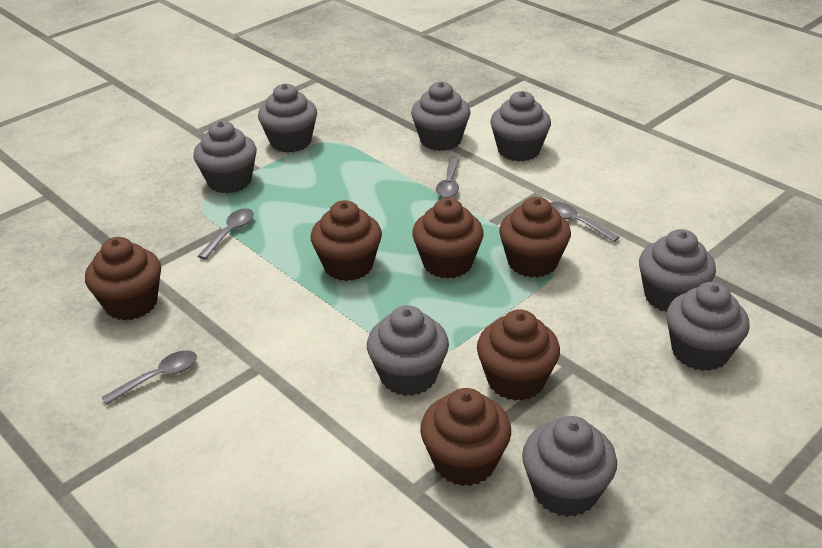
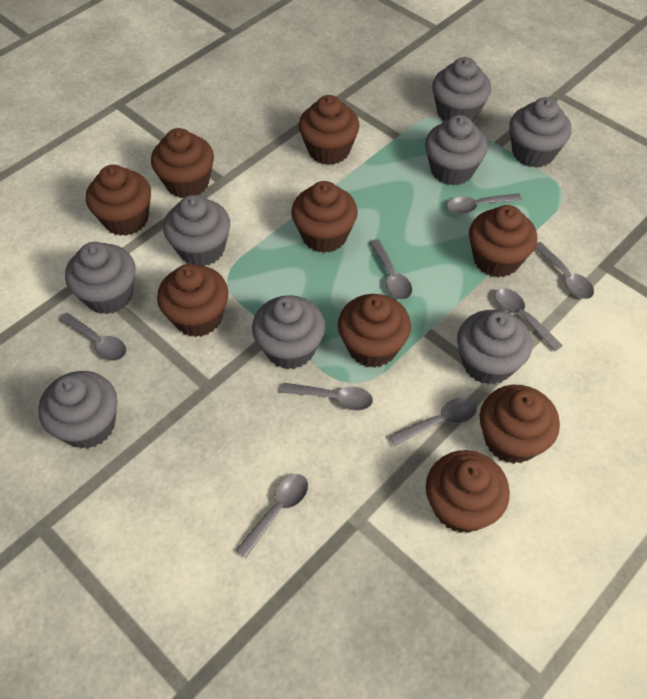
brown cupcake: 6 -> 9
grey spoon: 4 -> 8

